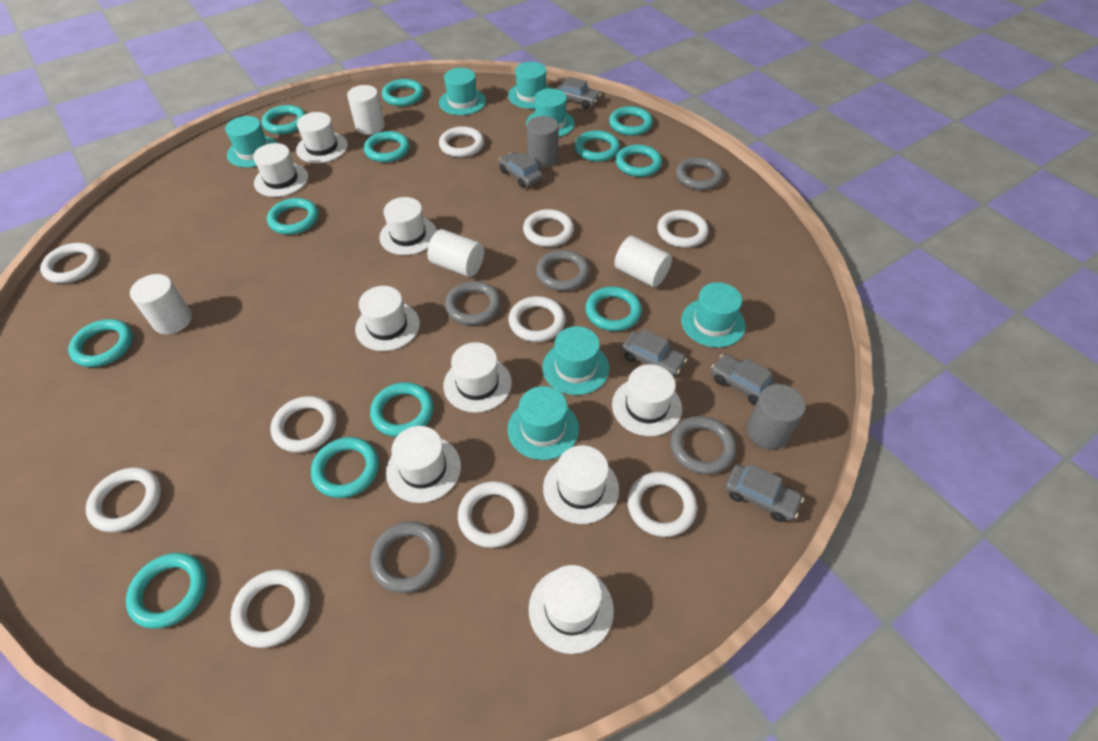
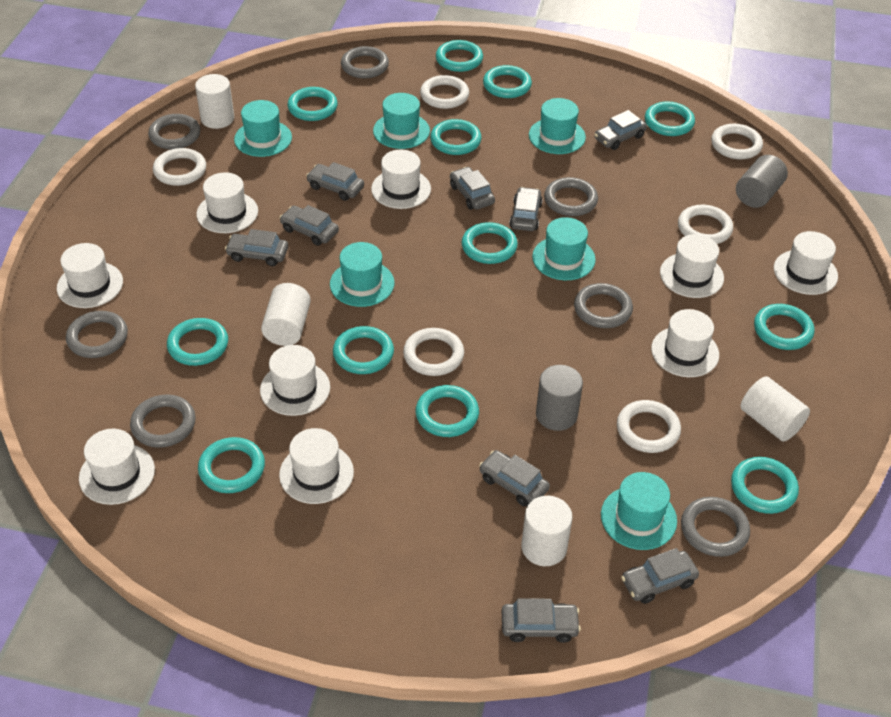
grey car: 5 -> 9
grey ring: 5 -> 7
turquoise hat: 7 -> 6
white ring: 10 -> 6

